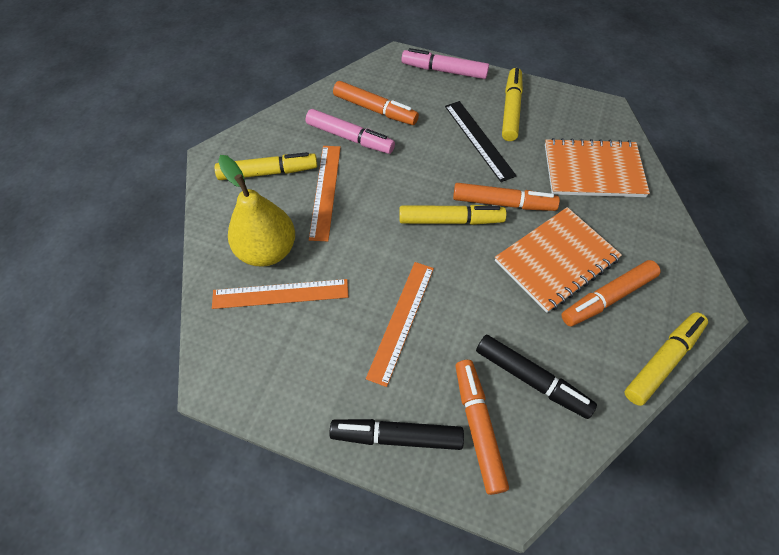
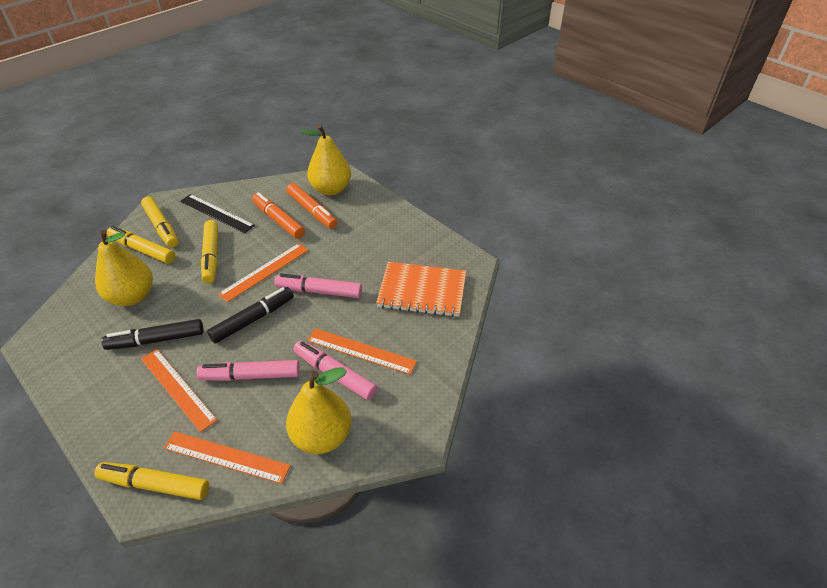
orange marker: 4 -> 2
orange notebook: 2 -> 1
orange ruler: 3 -> 4
pink marker: 2 -> 3
yellow pear: 1 -> 3

